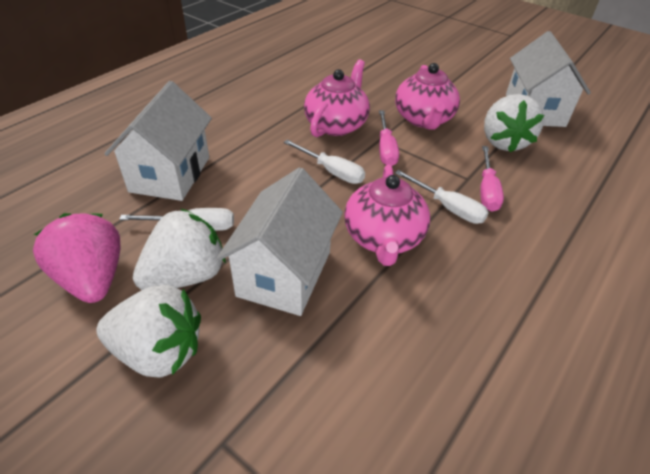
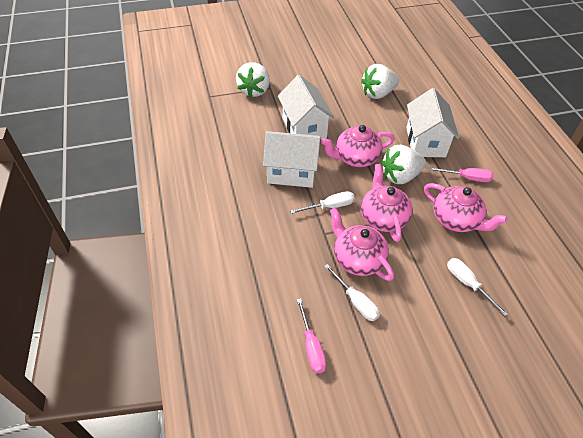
pink strawberry: 1 -> 0
pink teapot: 3 -> 4

